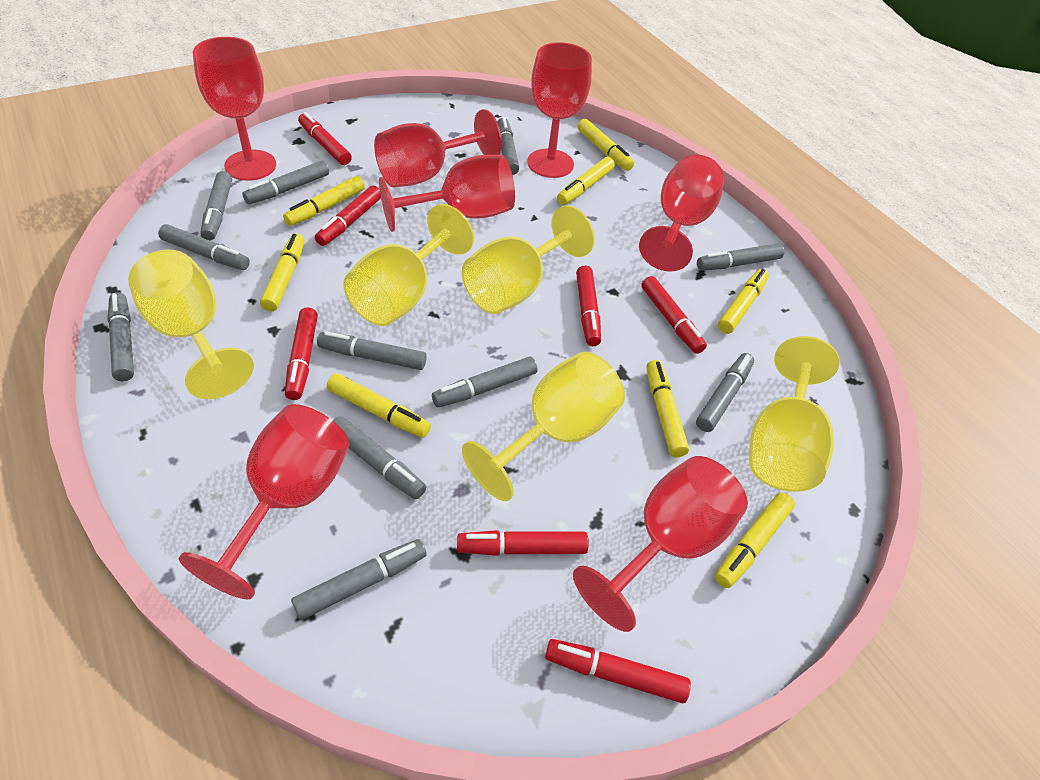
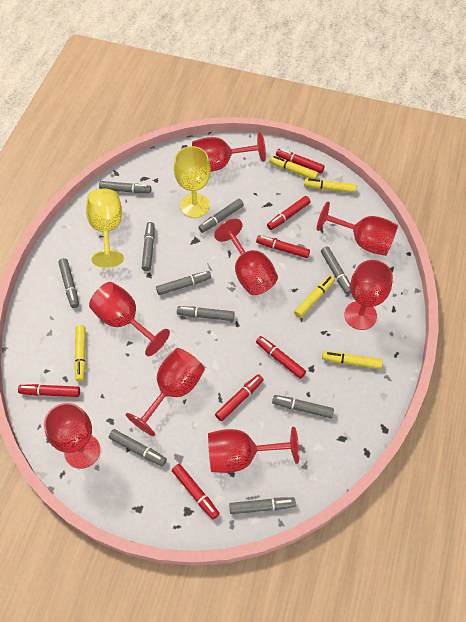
grey marker: 11 -> 10
red goblet: 7 -> 8
yellow goblet: 5 -> 2
yellow marker: 8 -> 5

